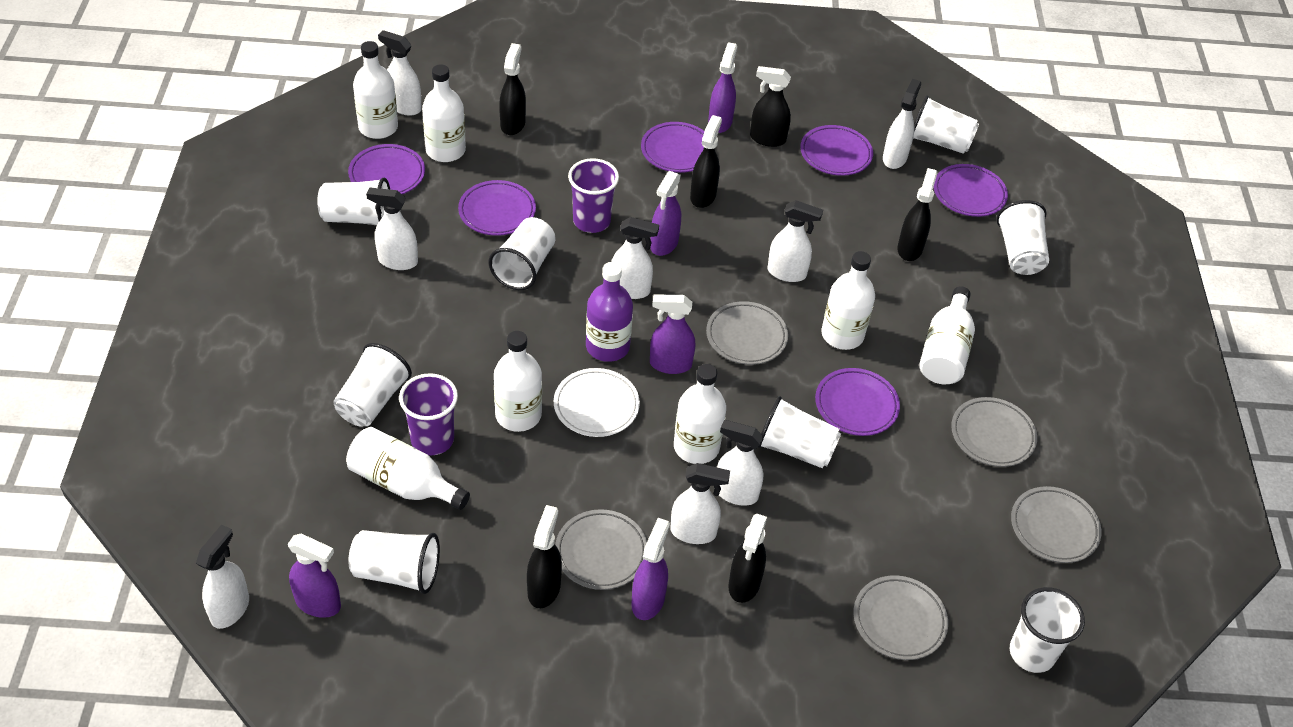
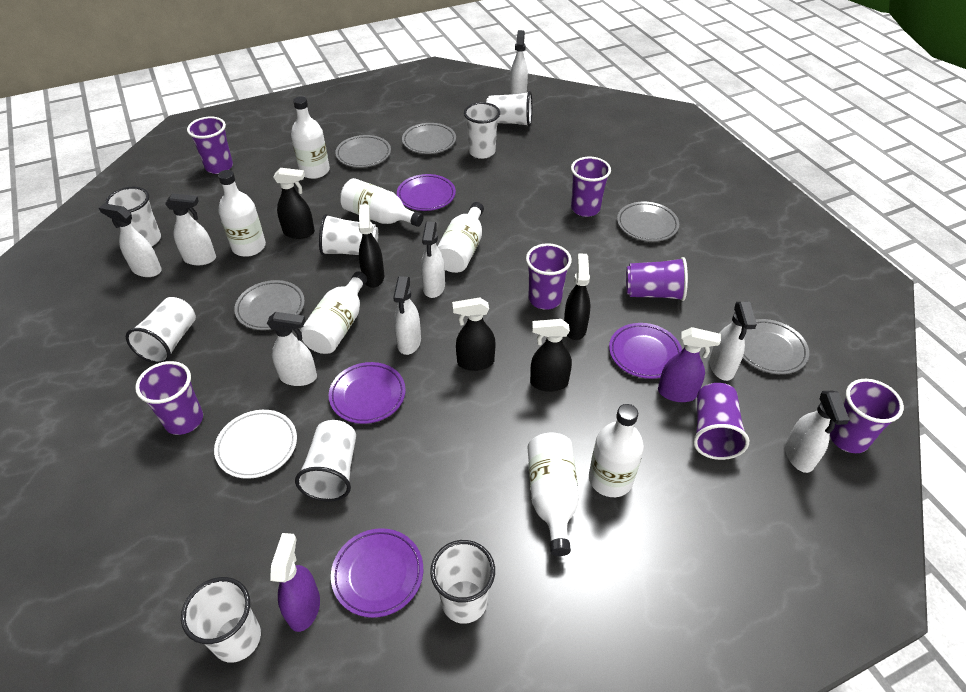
black spray bottle: 6 -> 5
purple bottle: 1 -> 0
purple cup: 2 -> 7
purple plate: 6 -> 4
purple spray bottle: 5 -> 2

